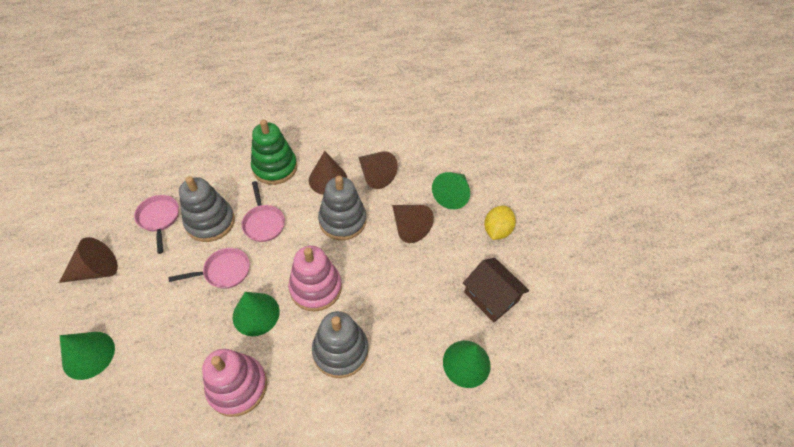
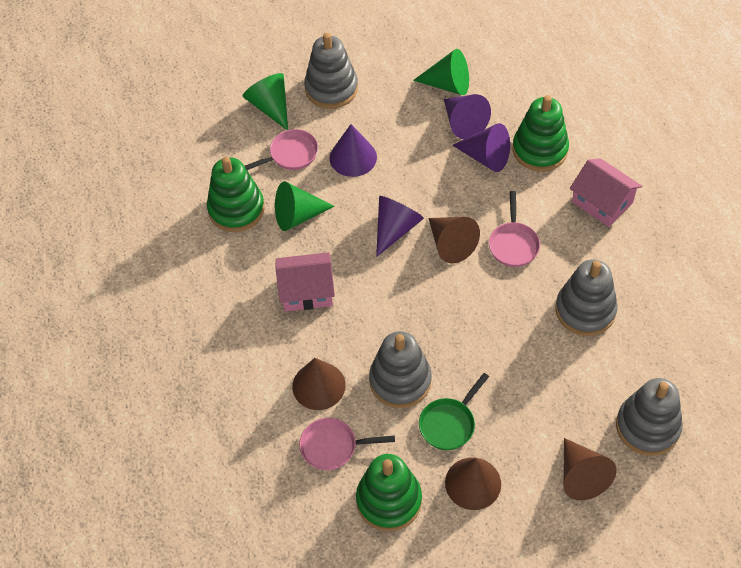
brown house: 1 -> 0
green cone: 4 -> 3
green pan: 0 -> 1
green stacking toy: 1 -> 3
grey stacking toy: 3 -> 4
pink house: 0 -> 2
pink stacking toy: 2 -> 0
purple cone: 0 -> 4
yellow lemon: 1 -> 0

